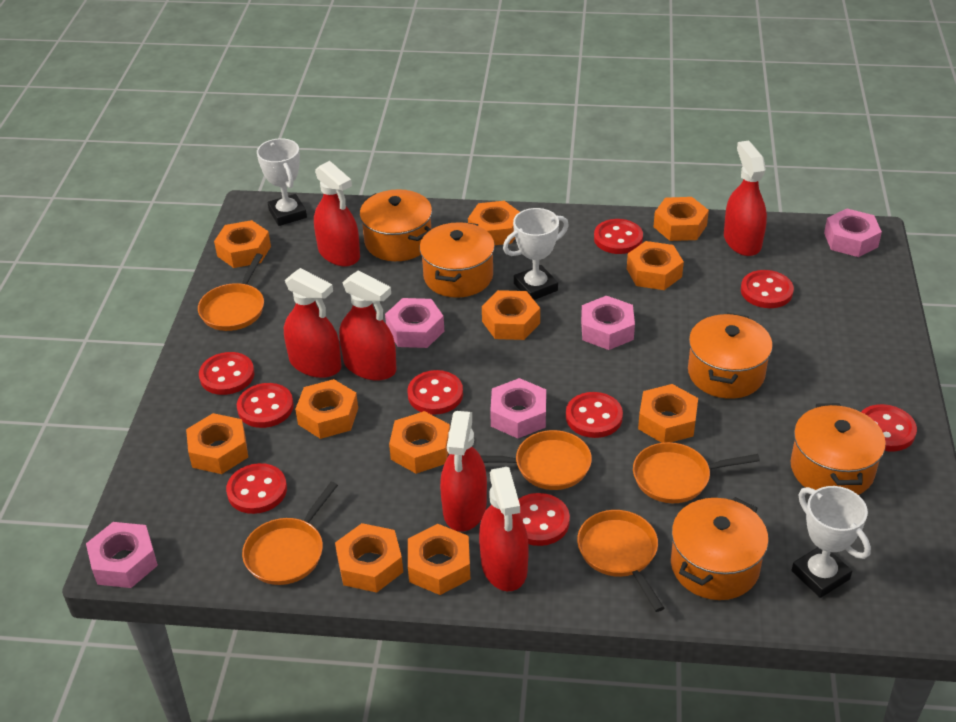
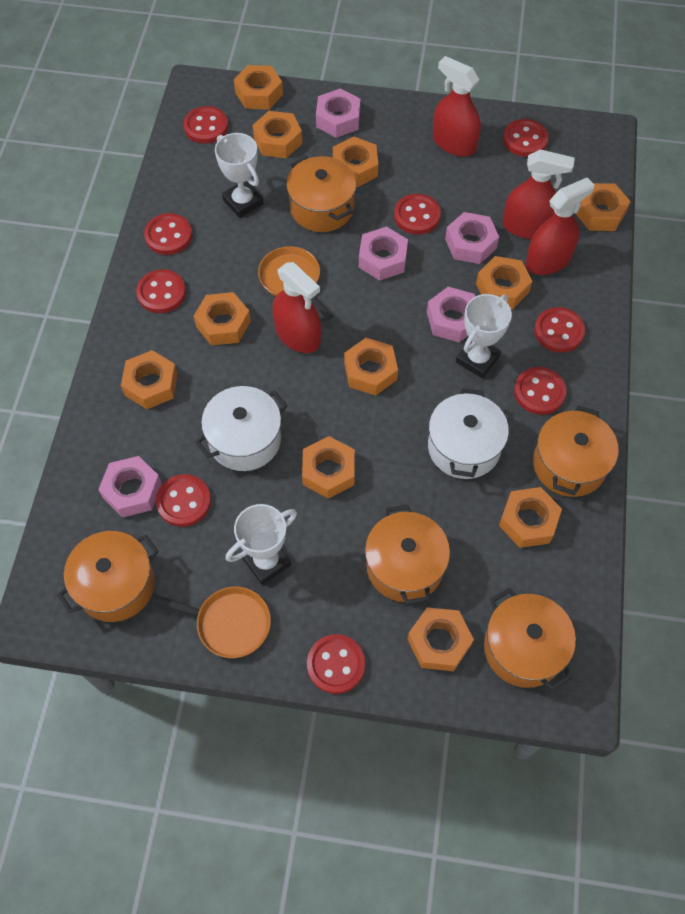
orange pan: 5 -> 2
red spray bottle: 6 -> 4
white pot: 0 -> 2

